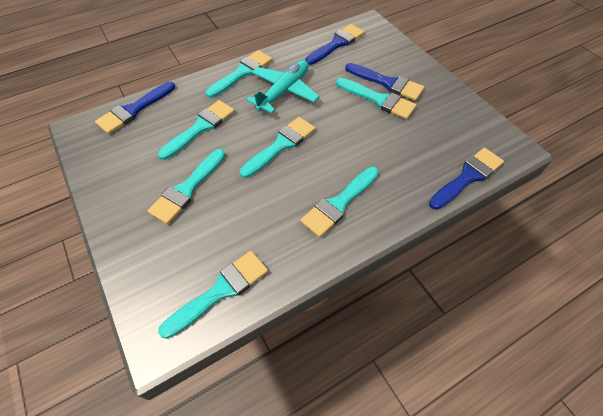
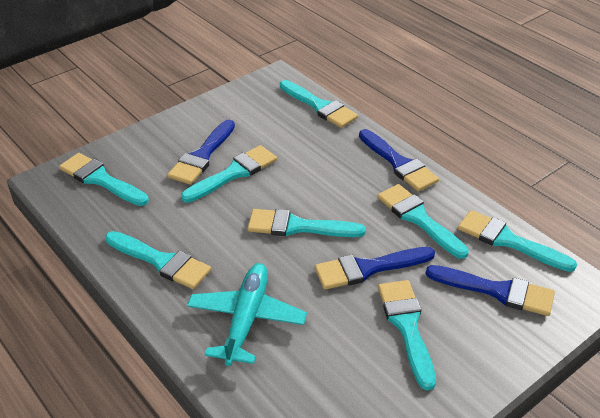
turquoise brush: 7 -> 8

